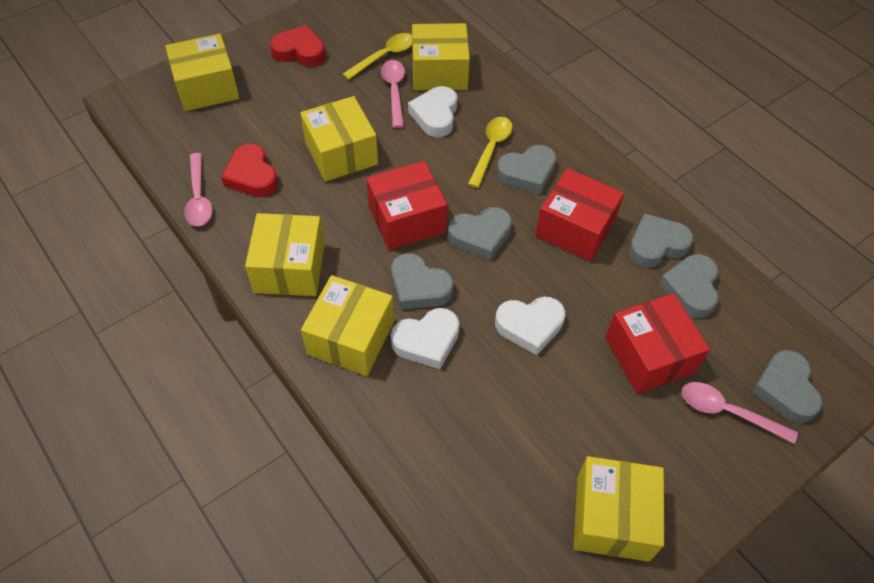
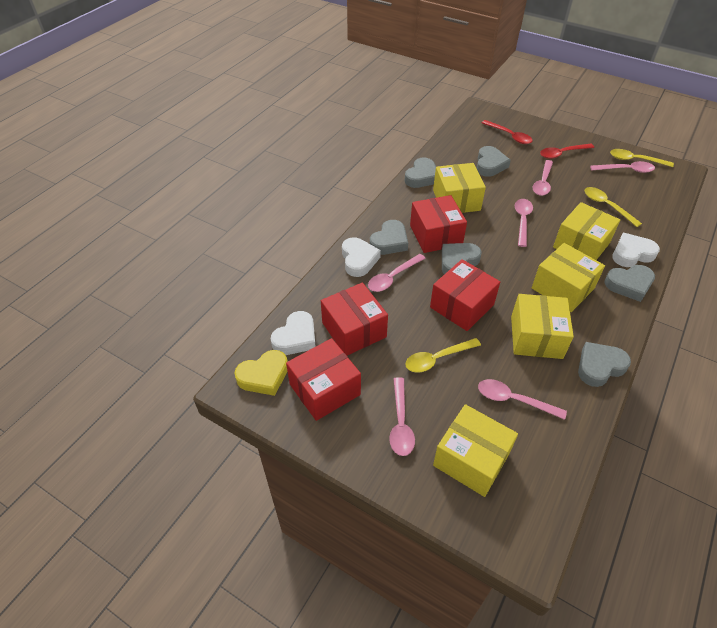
pink spoon: 3 -> 6
red box: 3 -> 4
red heart: 2 -> 0
red spoon: 0 -> 2
yellow box: 6 -> 5
yellow heart: 0 -> 1
yellow spoon: 2 -> 3

